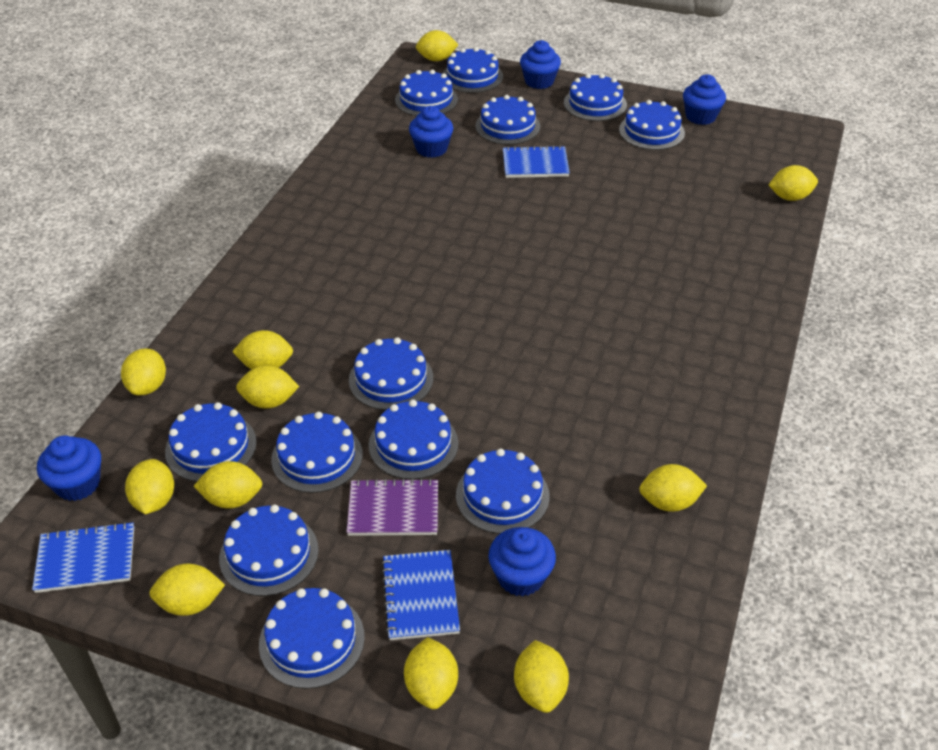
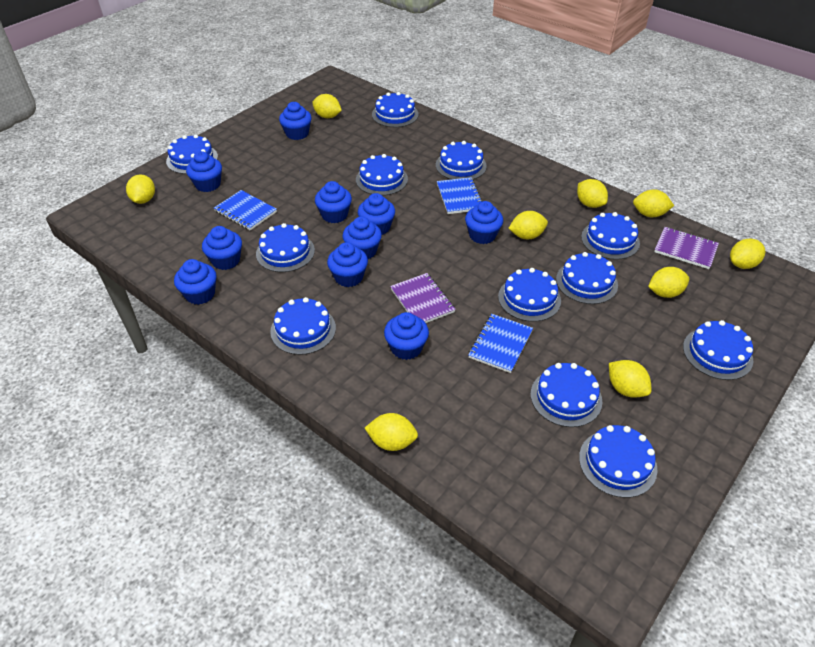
blue cupcake: 5 -> 10
purple notebook: 1 -> 2
yellow lemon: 11 -> 9

